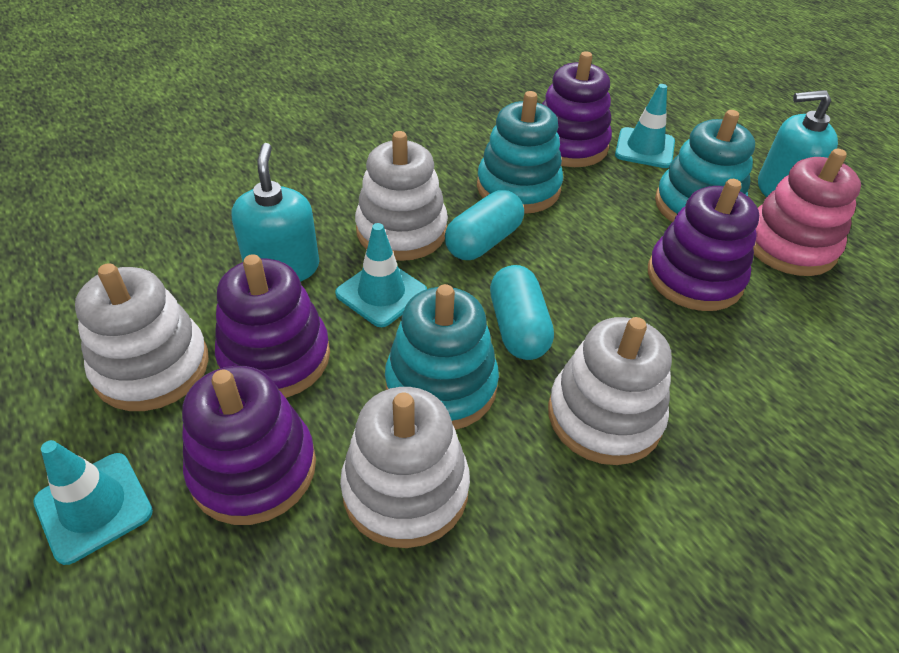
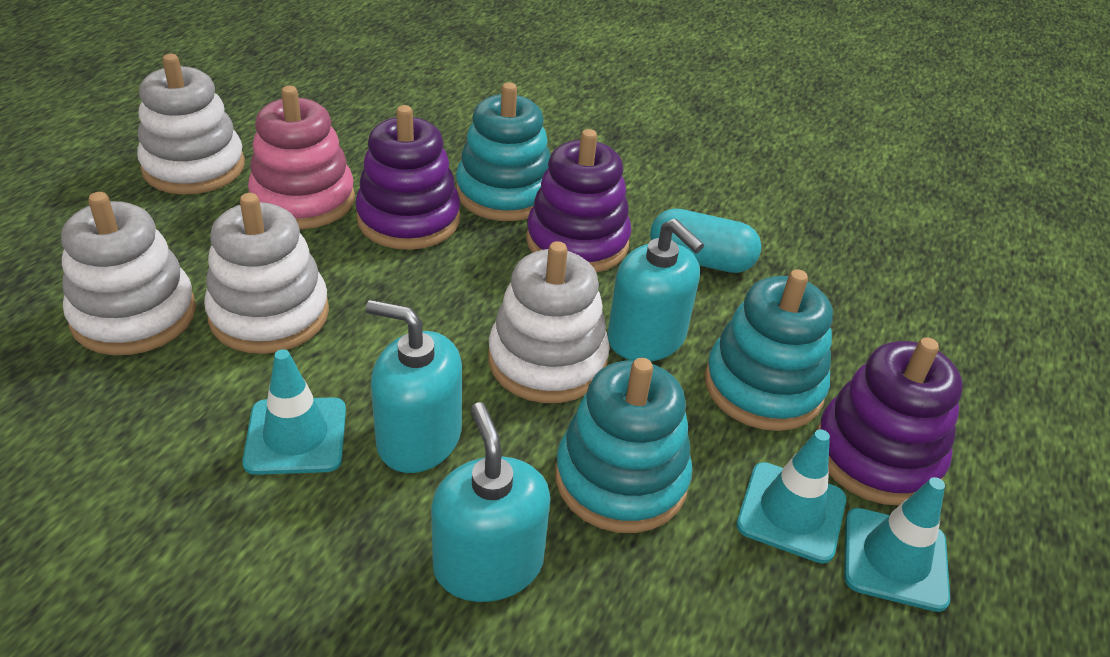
purple stacking toy: 4 -> 3
turquoise capsule: 2 -> 1
turquoise soap dispenser: 2 -> 3

